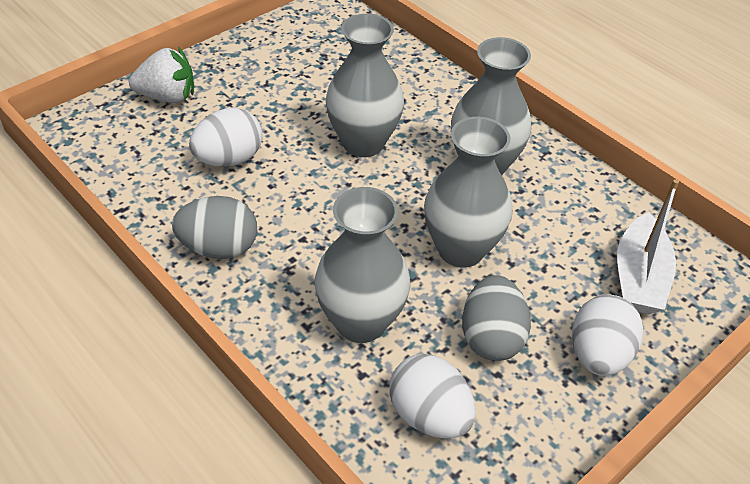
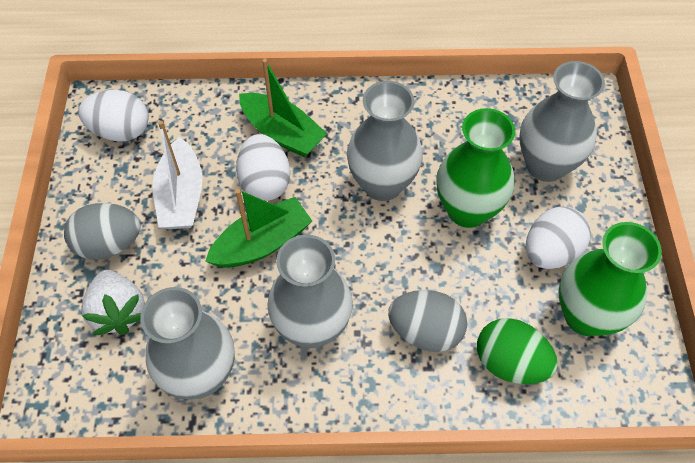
green boat: 0 -> 2
green egg: 0 -> 1
green vase: 0 -> 2

